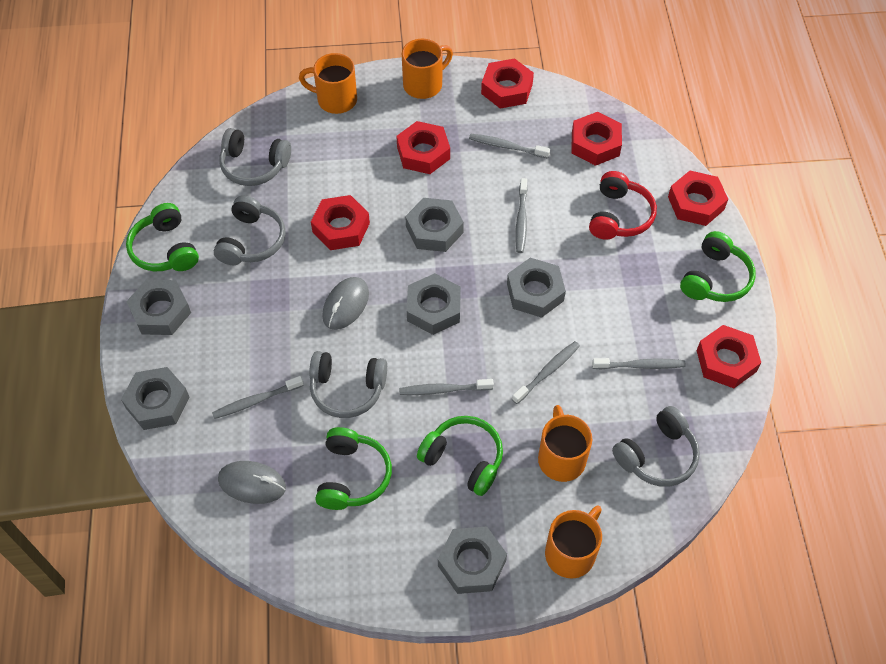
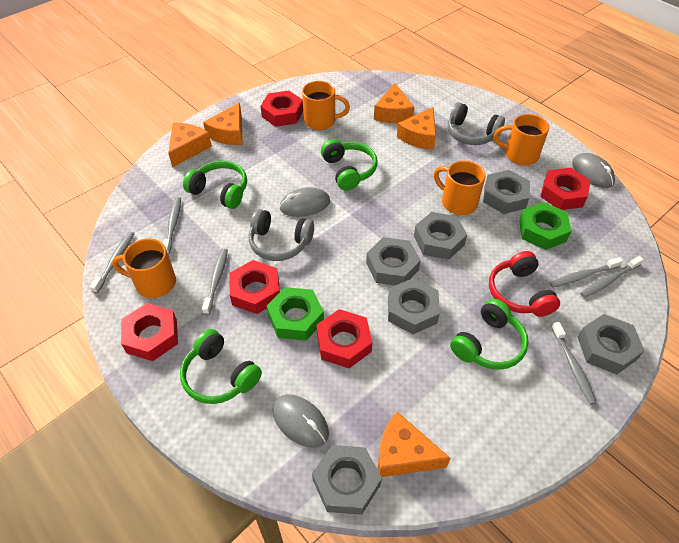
green nut: 0 -> 2
grey headphones: 4 -> 2
grey mouse: 2 -> 3
orange cheese: 0 -> 5
red nut: 6 -> 5

